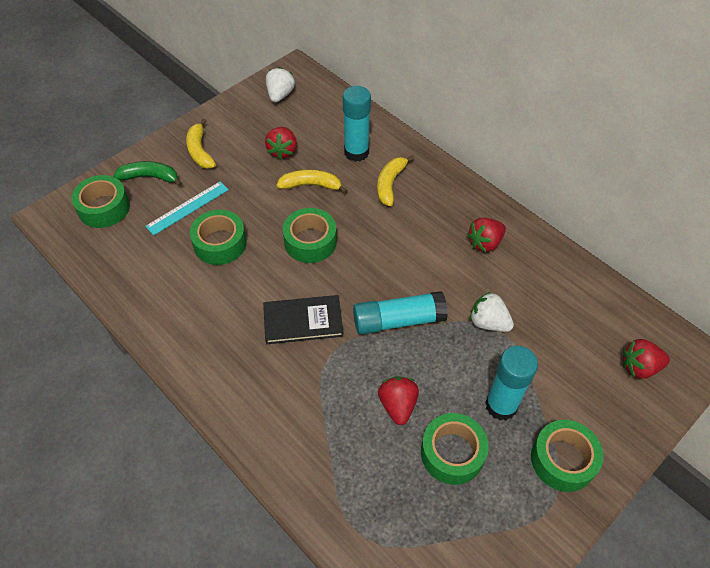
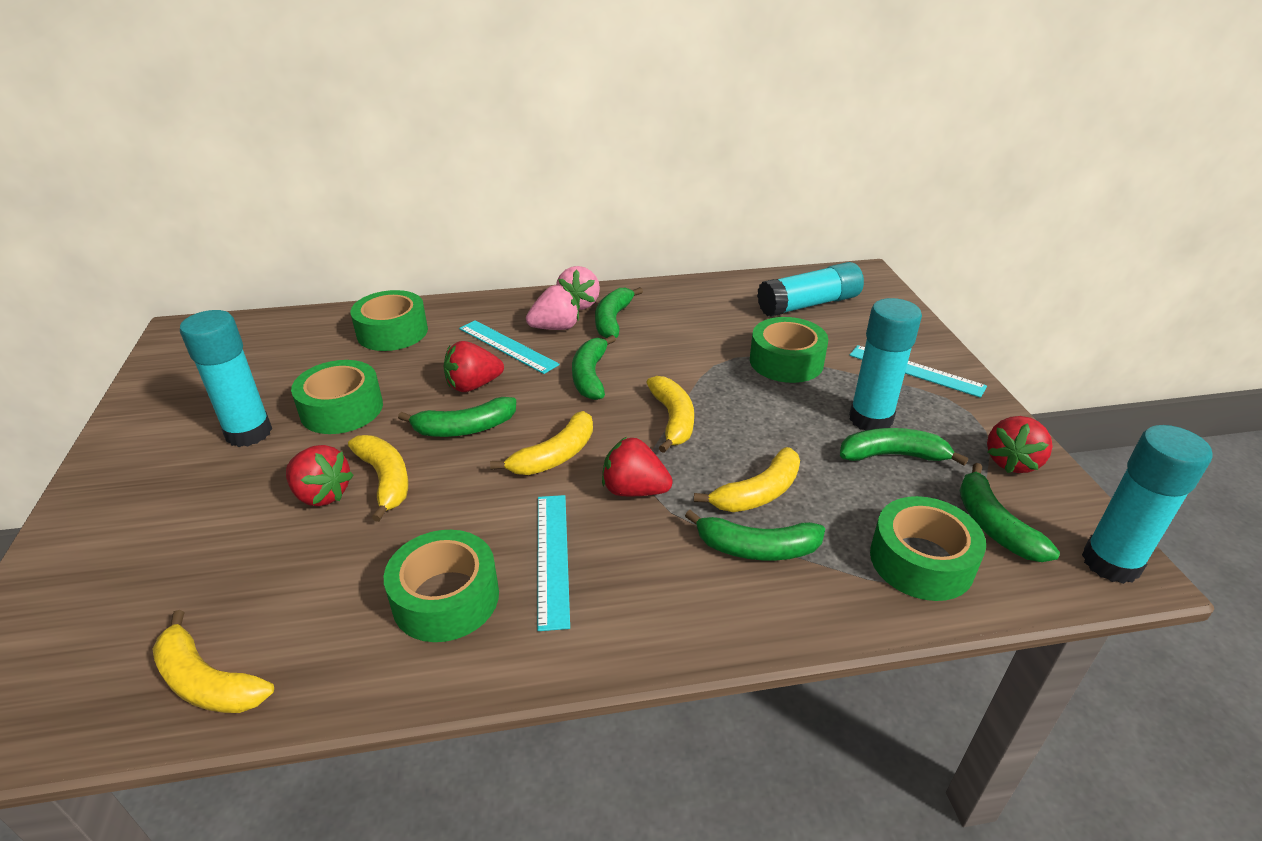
black book: 1 -> 0
green banana: 1 -> 6
pink strawberry: 0 -> 2
turquoise glue stick: 3 -> 4
turquoise ruler: 1 -> 3
white strawberry: 2 -> 0
yellow banana: 3 -> 5

